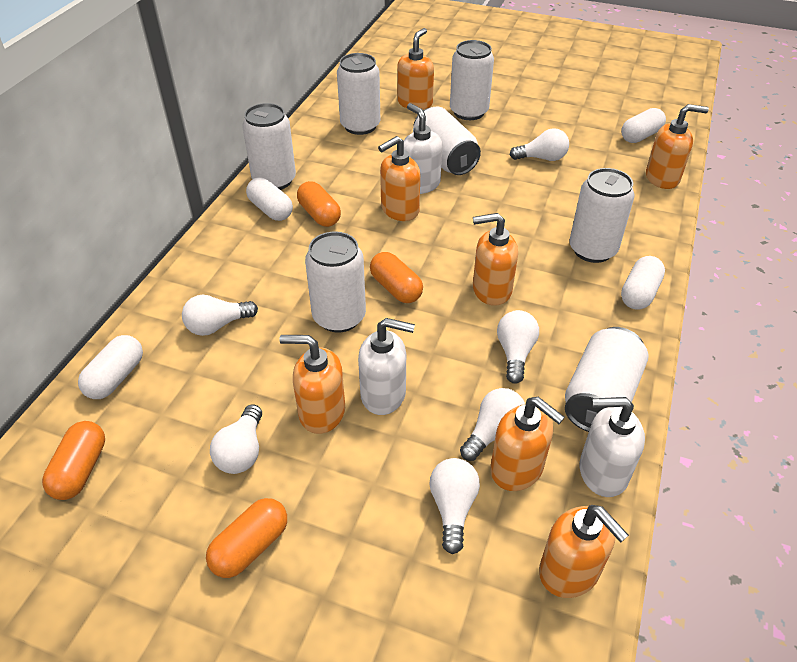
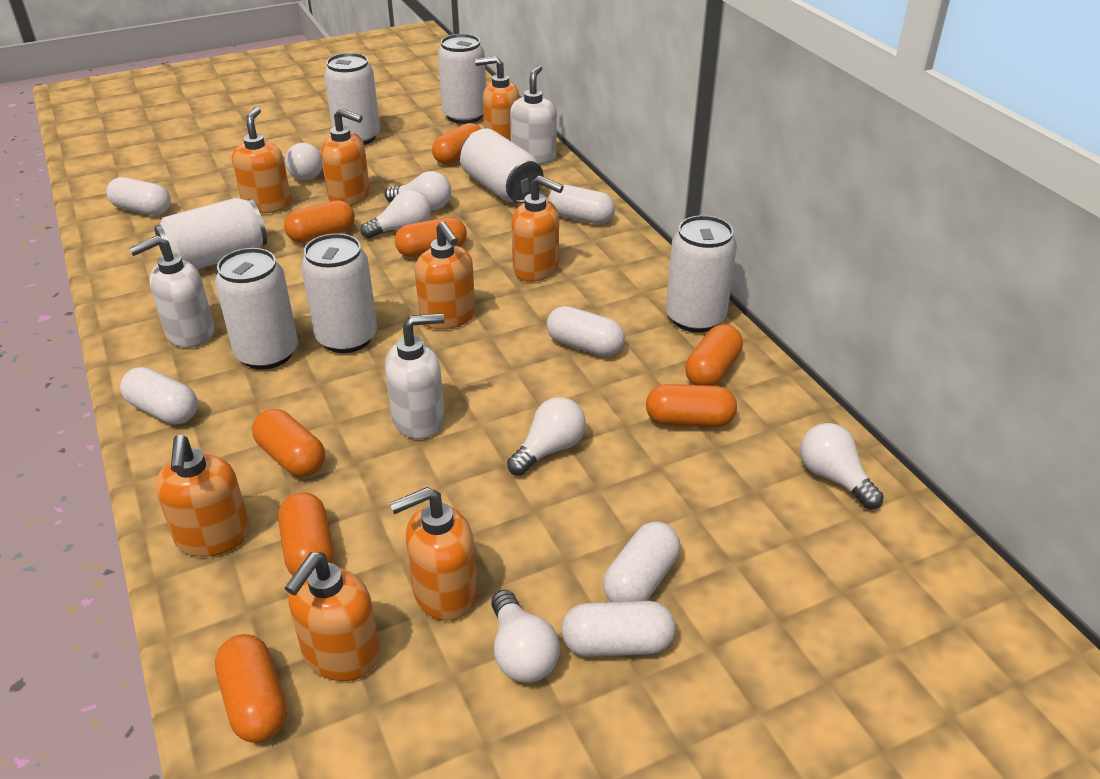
orange capsule: 4 -> 8
orange soap dispenser: 7 -> 8
white capsule: 4 -> 6

